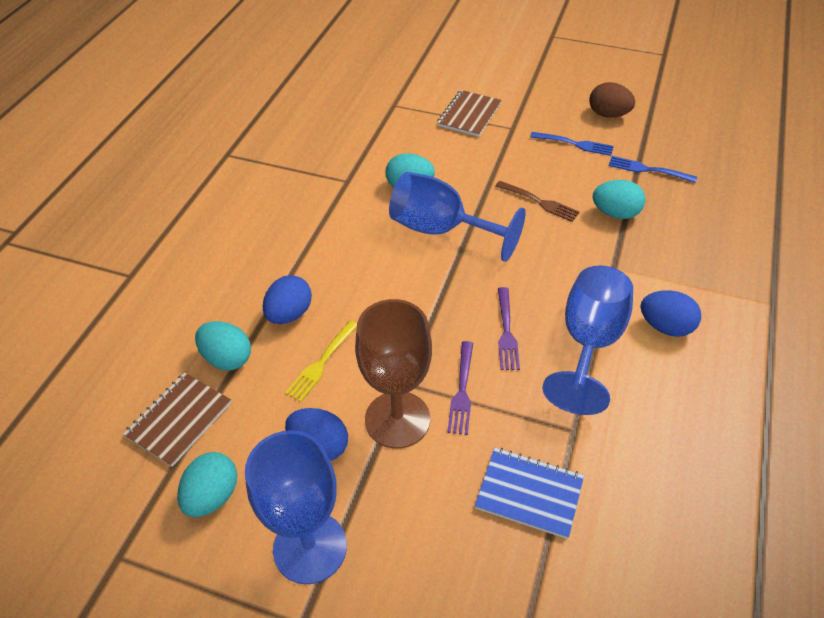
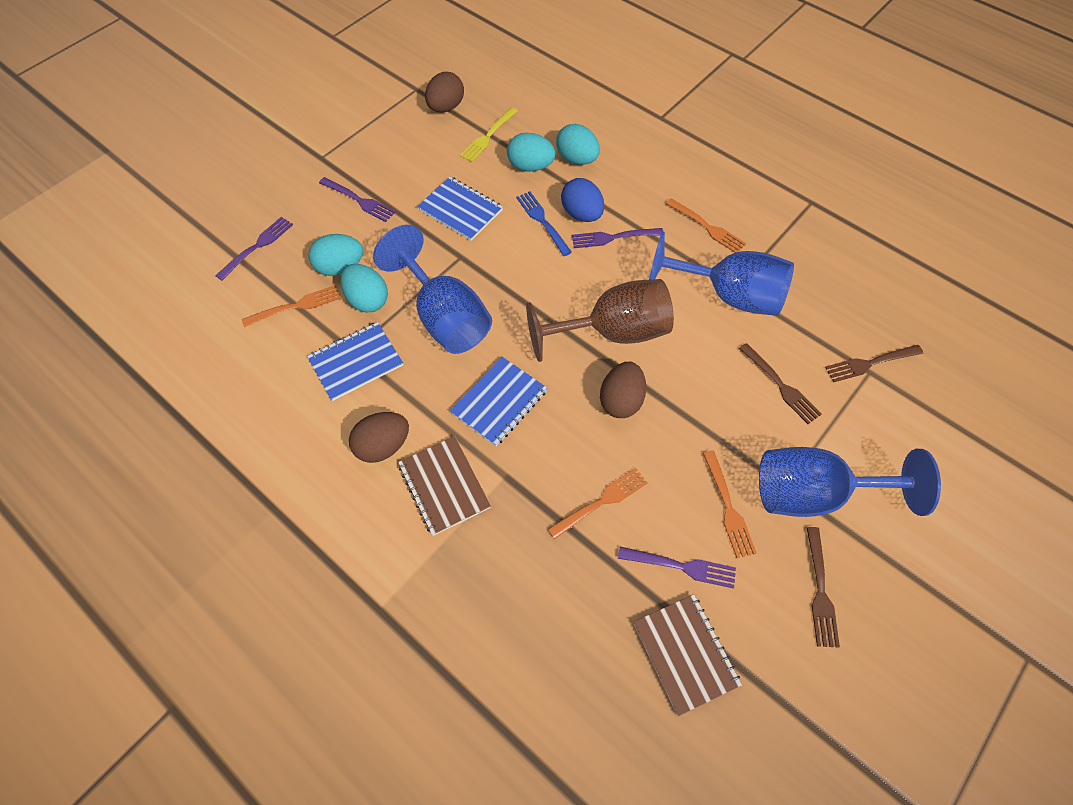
blue egg: 3 -> 1
blue fork: 2 -> 1
blue notebook: 1 -> 3
brown egg: 1 -> 3
brown fork: 1 -> 3
orange fork: 0 -> 4
purple fork: 2 -> 4

